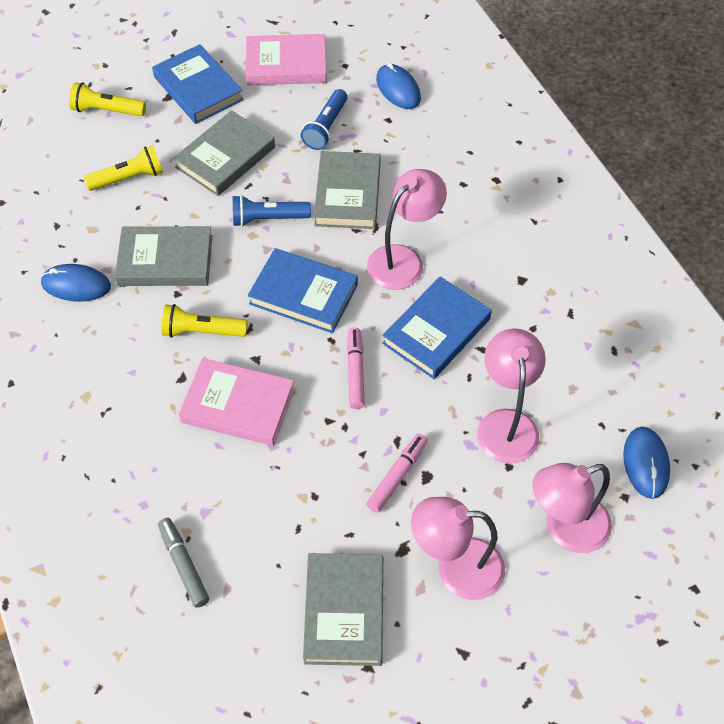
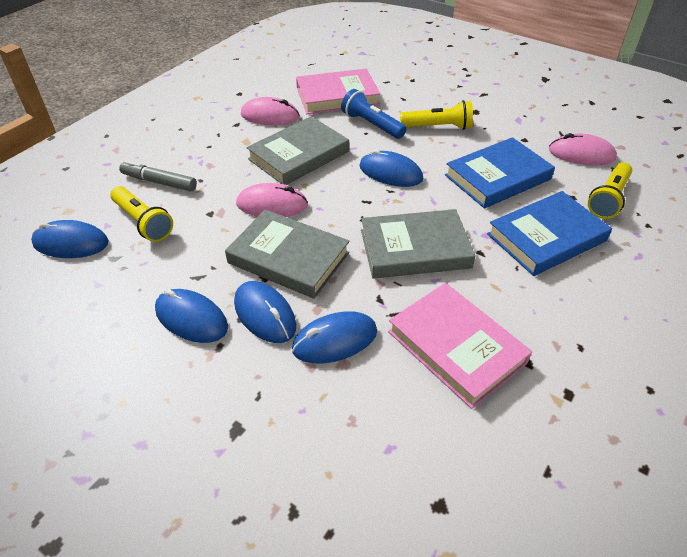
blue book: 3 -> 2
blue flashlight: 2 -> 1
blue mouse: 3 -> 5
grey book: 4 -> 3
pink lamp: 4 -> 0
pink marker: 2 -> 0
pink mouse: 0 -> 3

